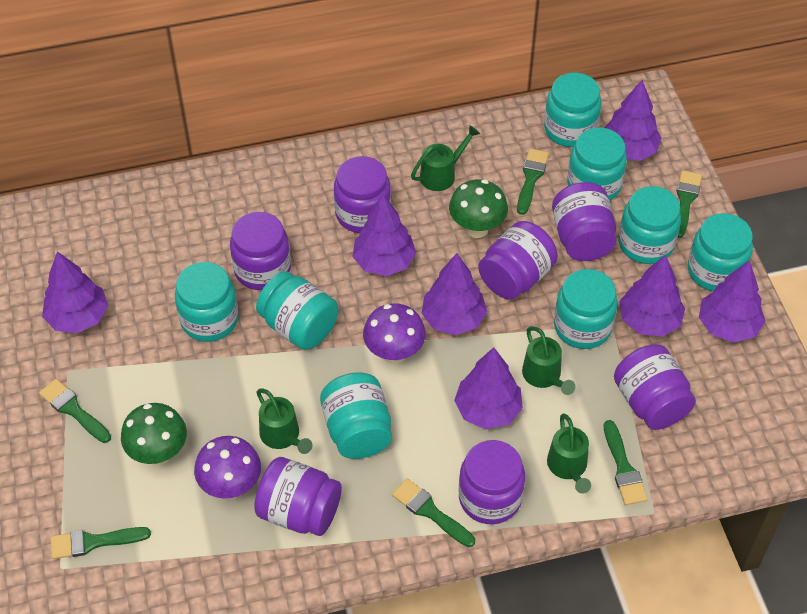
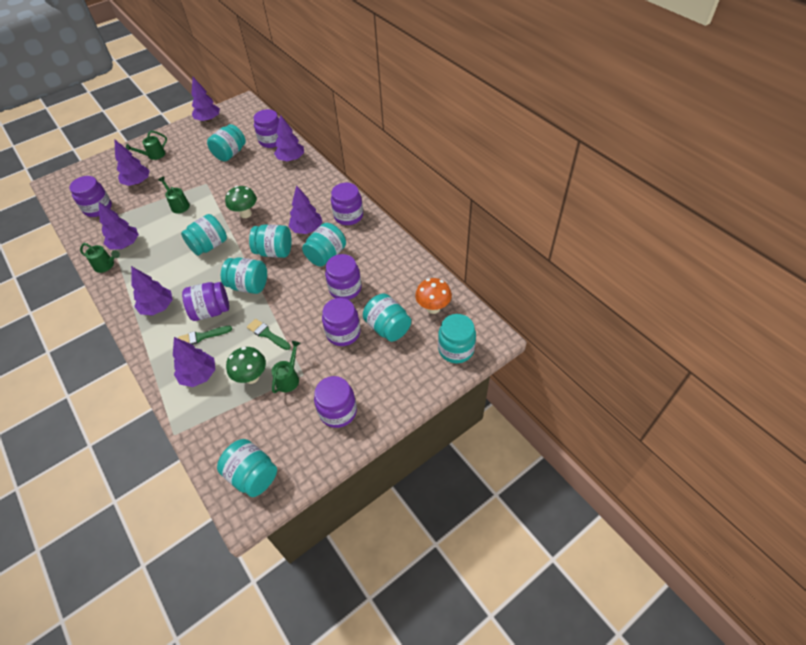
green brush: 6 -> 2
orange mushroom: 0 -> 1
purple mushroom: 2 -> 0

